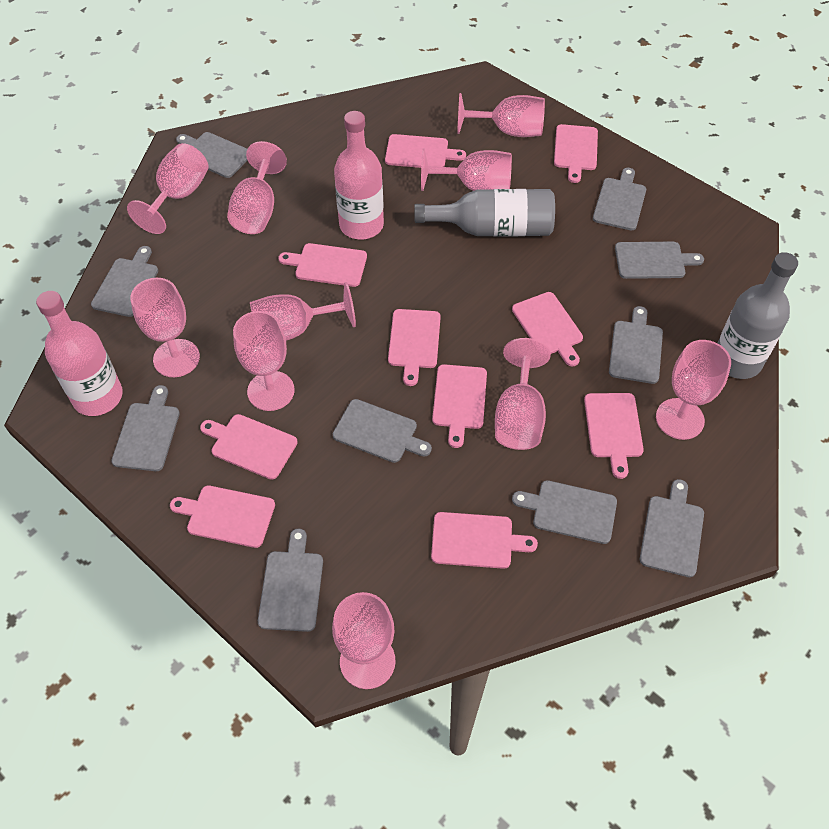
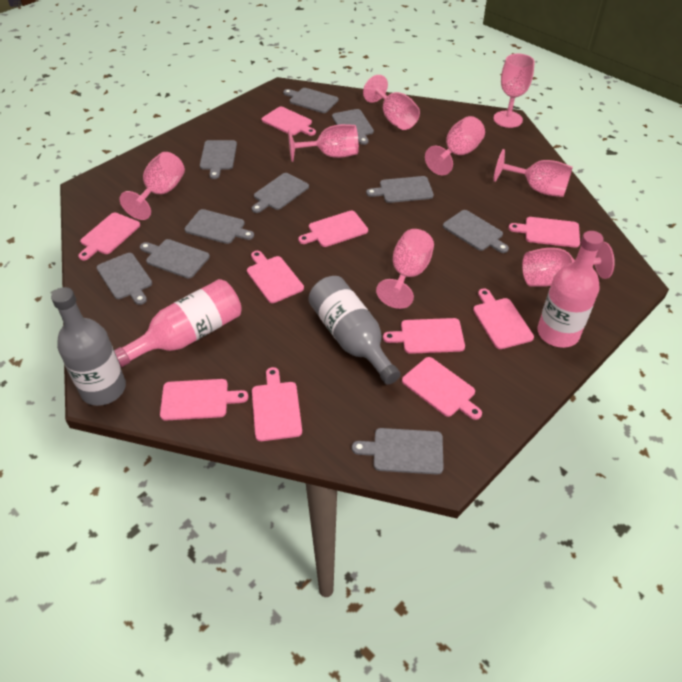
pink goblet: 10 -> 8

